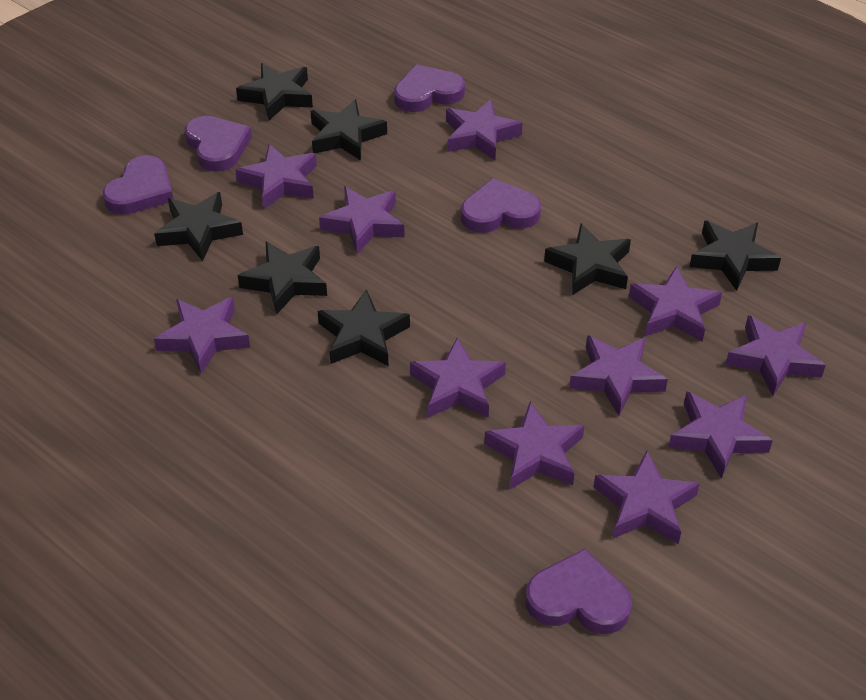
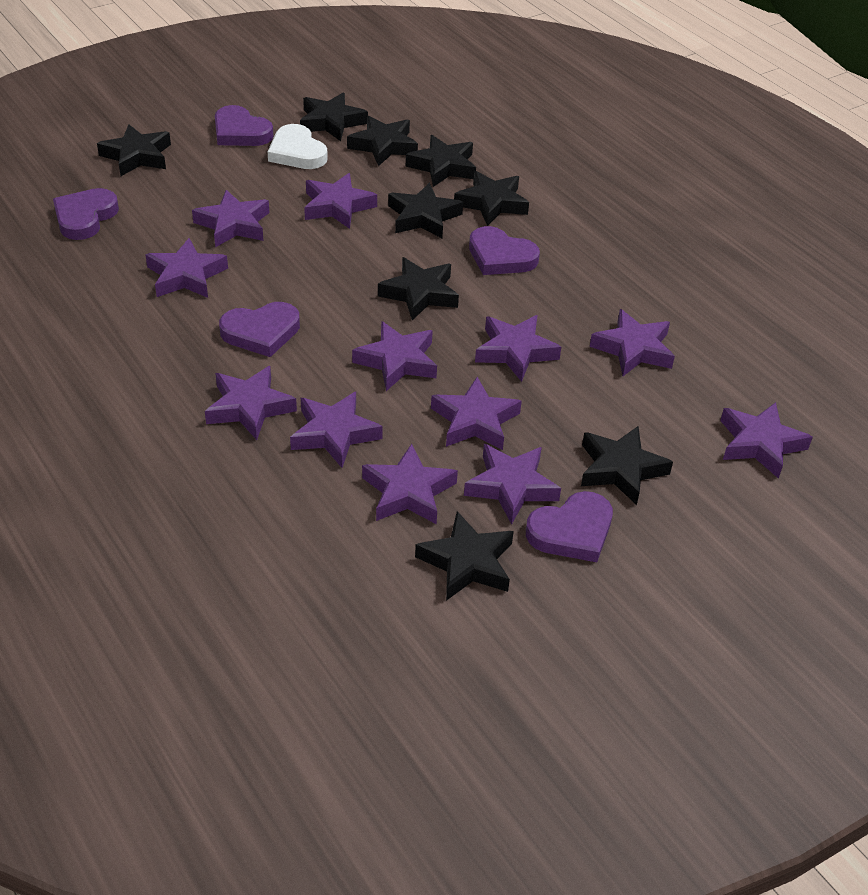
black star: 7 -> 9
purple star: 11 -> 12
white heart: 0 -> 1

